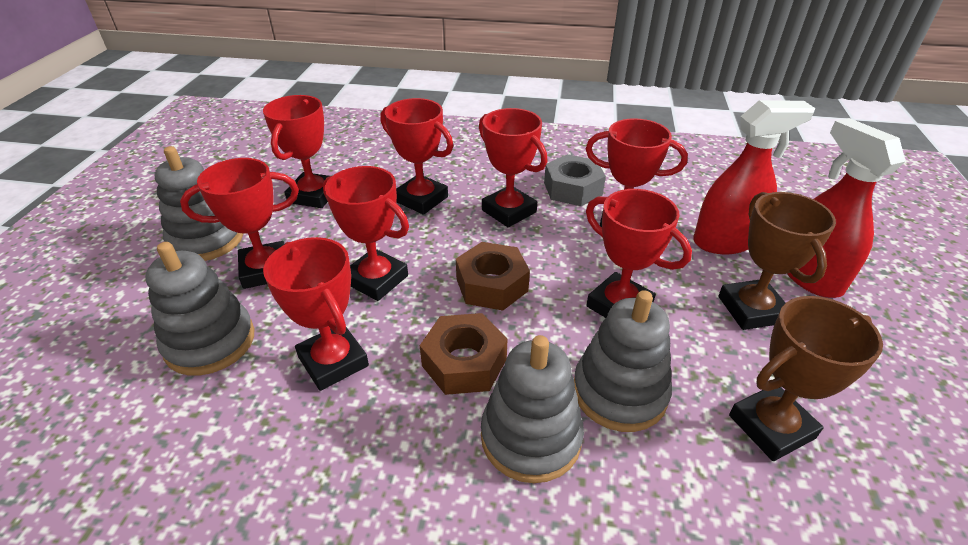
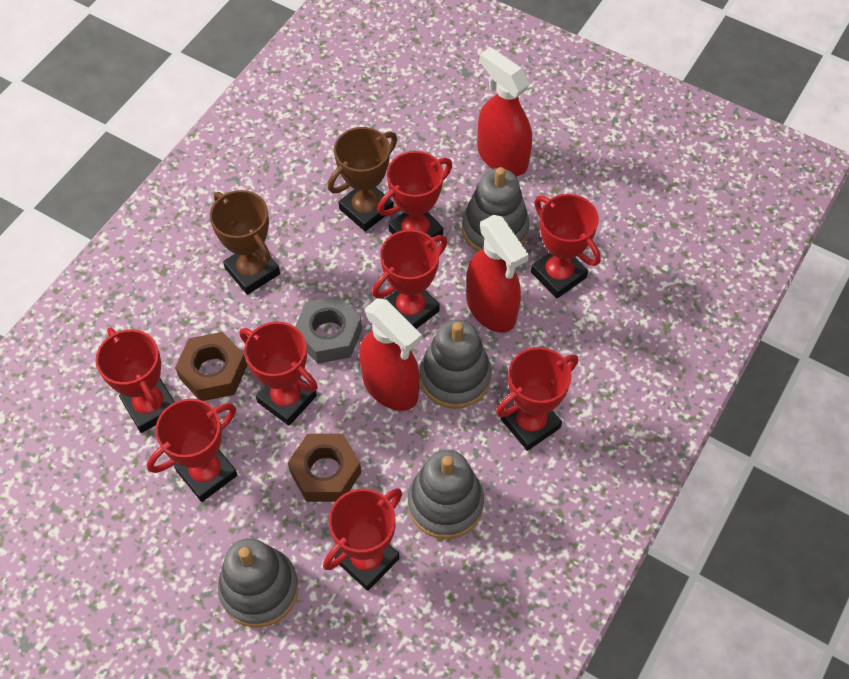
red spray bottle: 2 -> 3

